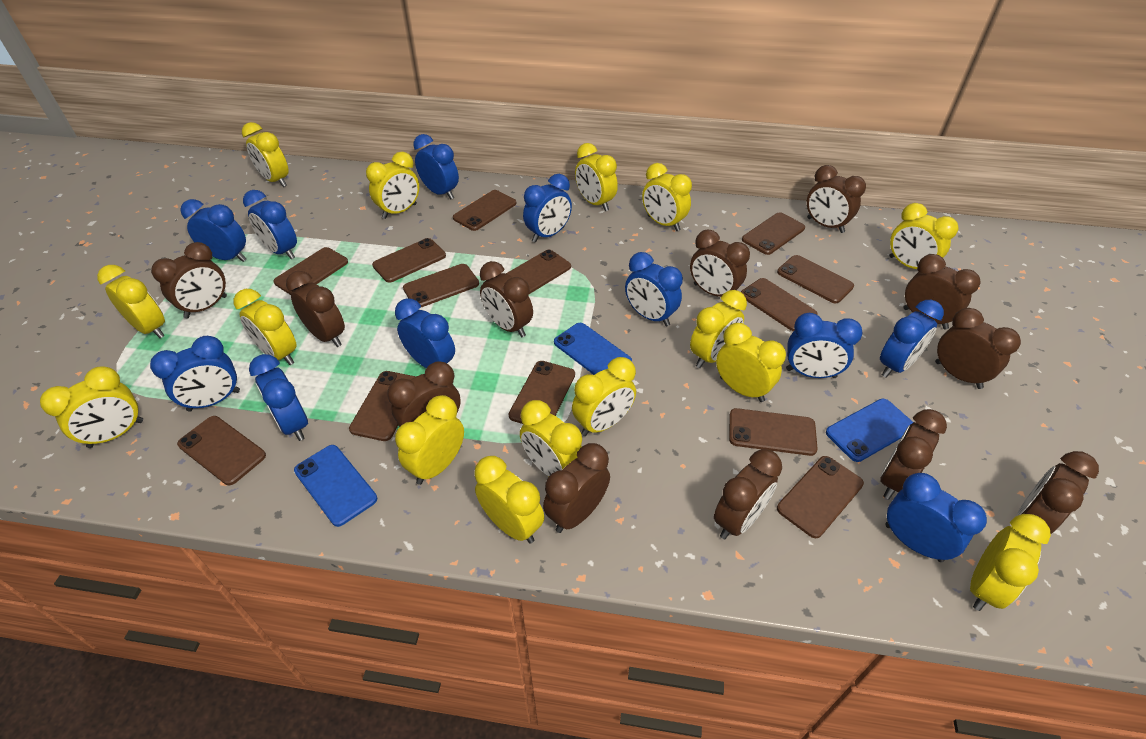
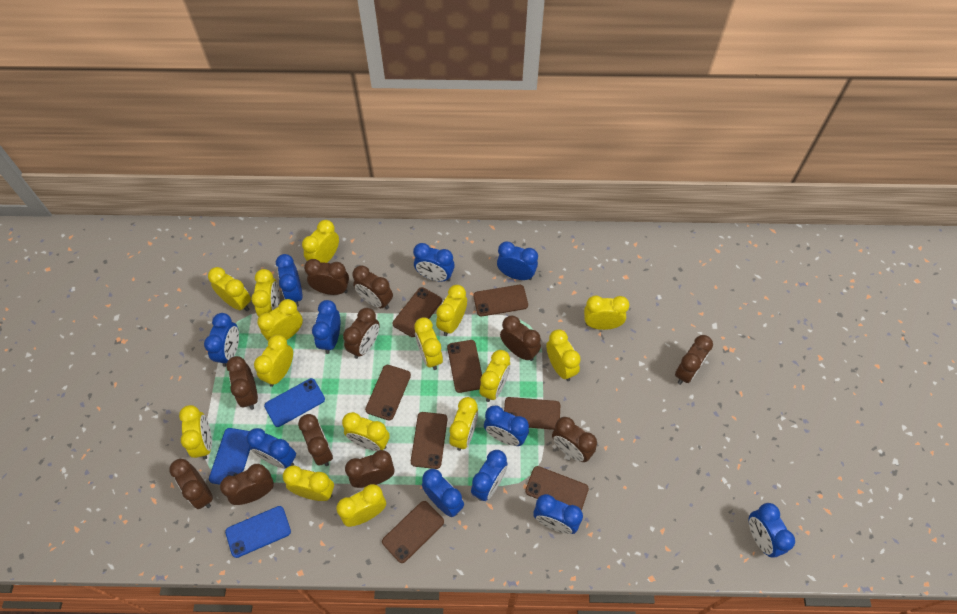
brown clock: 12 -> 11
brown phone: 13 -> 8

